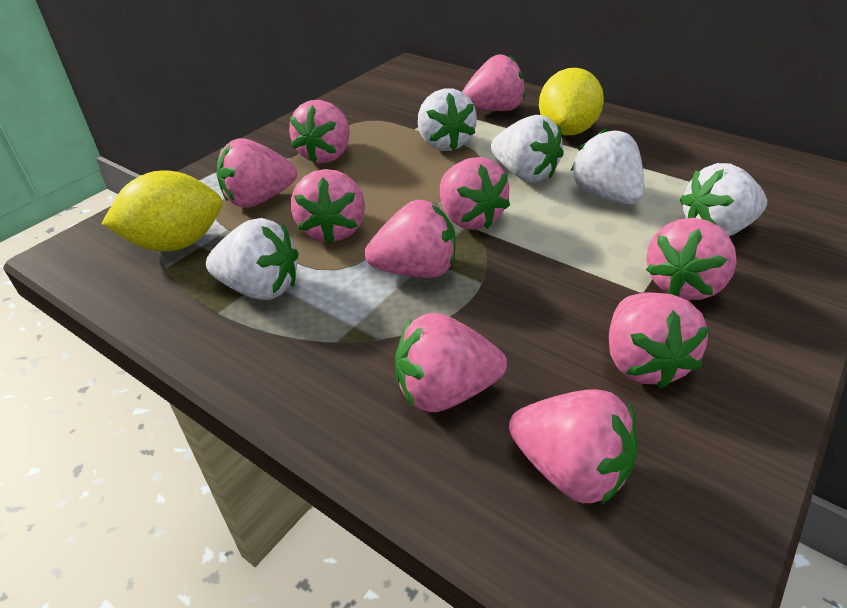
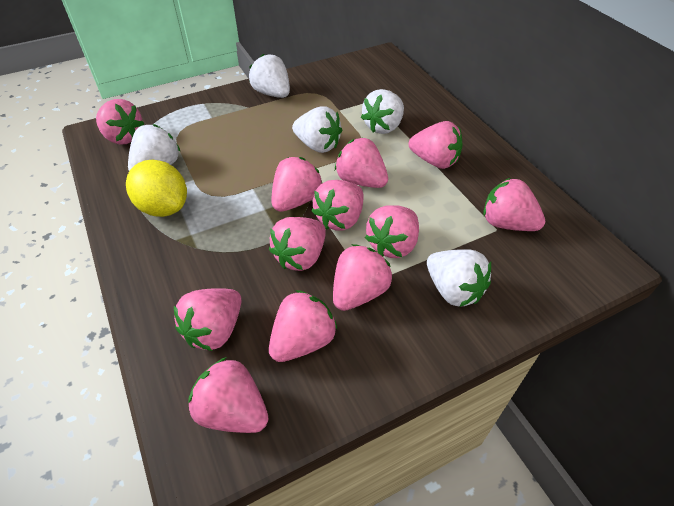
pink strawberry: 10 -> 12
yellow lemon: 2 -> 1

